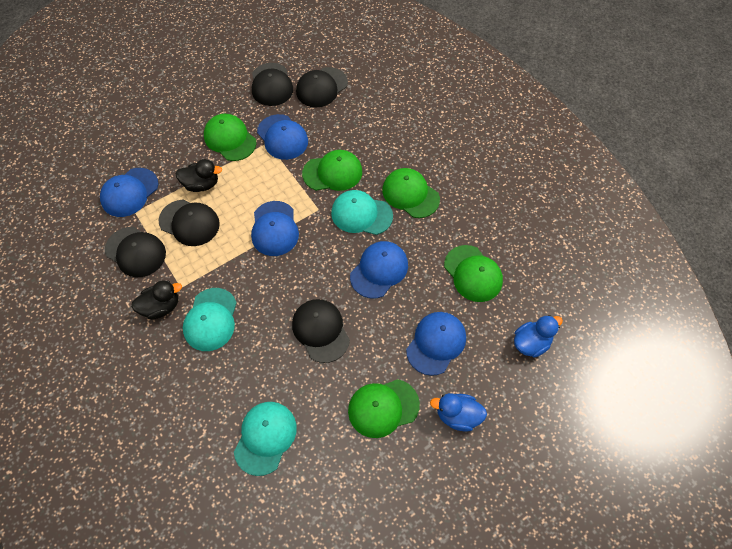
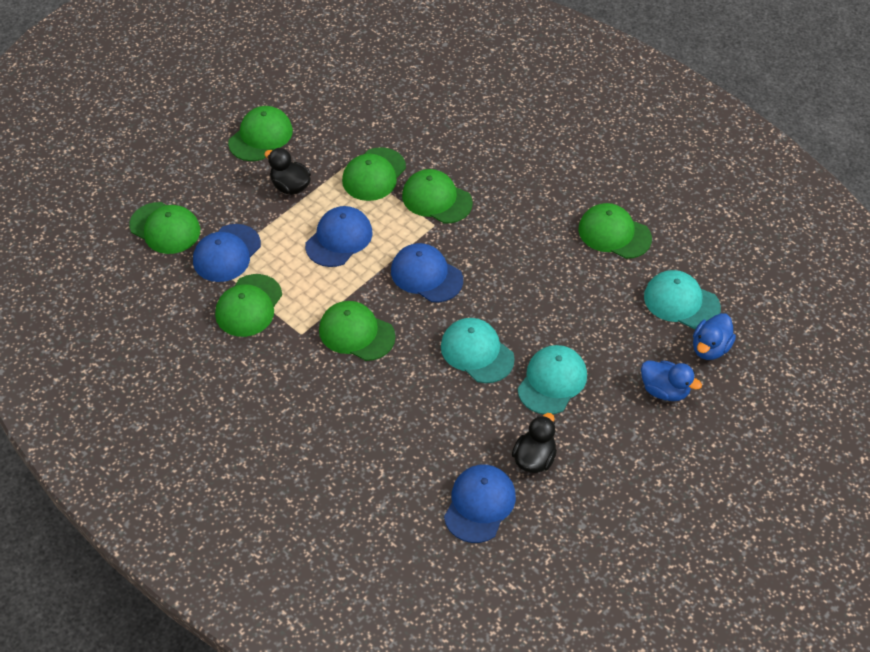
black cap: 5 -> 0
blue cap: 5 -> 4
green cap: 5 -> 7

